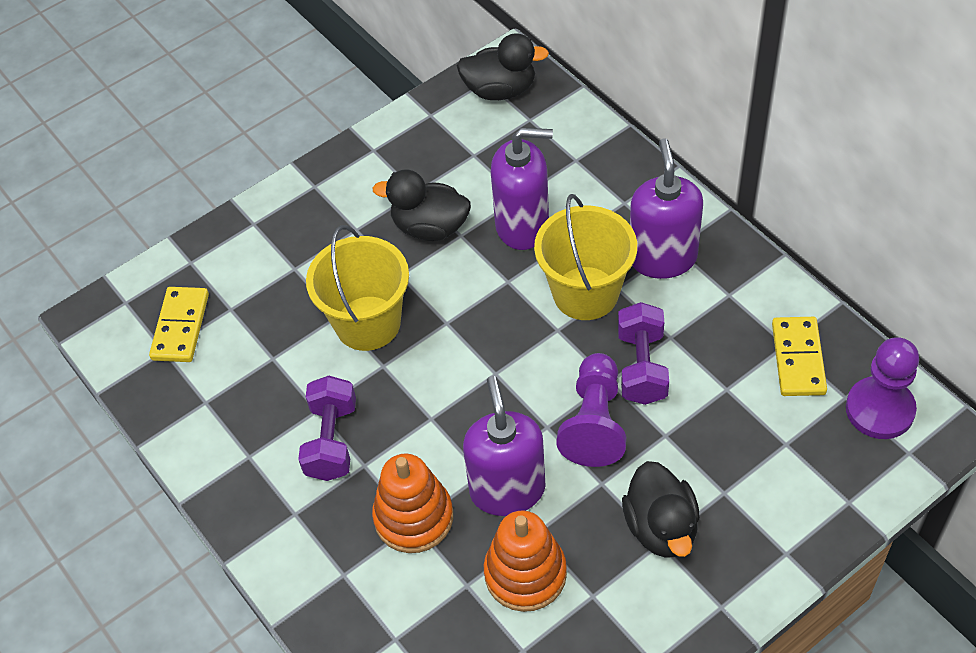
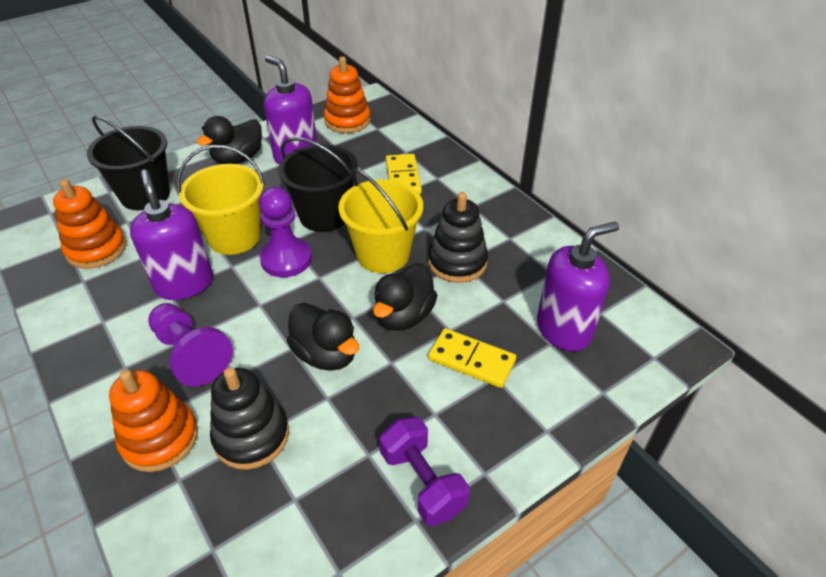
black bucket: 0 -> 2
black stacking toy: 0 -> 2
orange stacking toy: 2 -> 3
purple dumbbell: 2 -> 1

